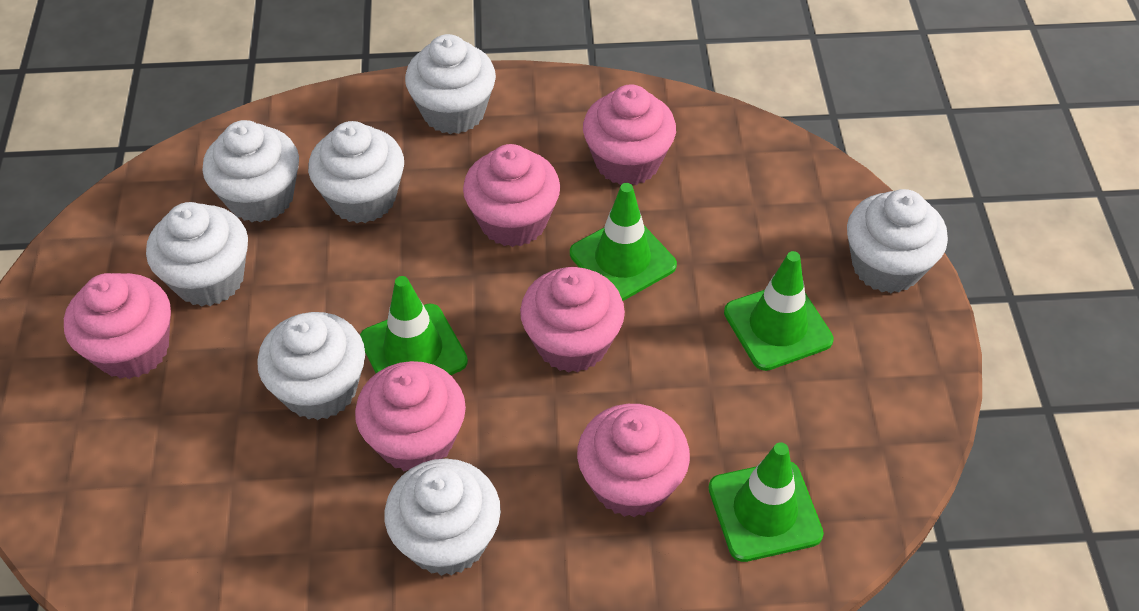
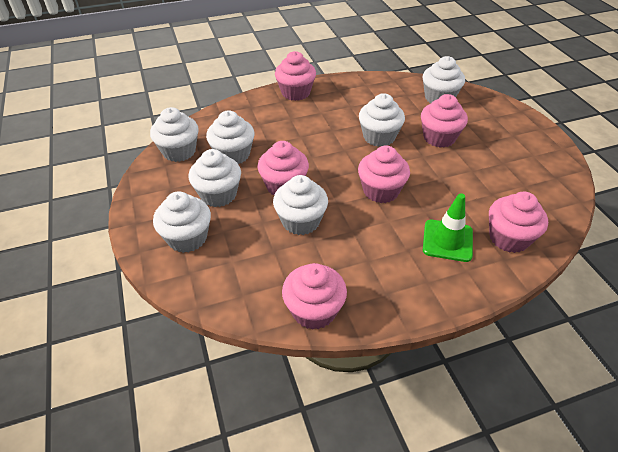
green traffic cone: 4 -> 1

